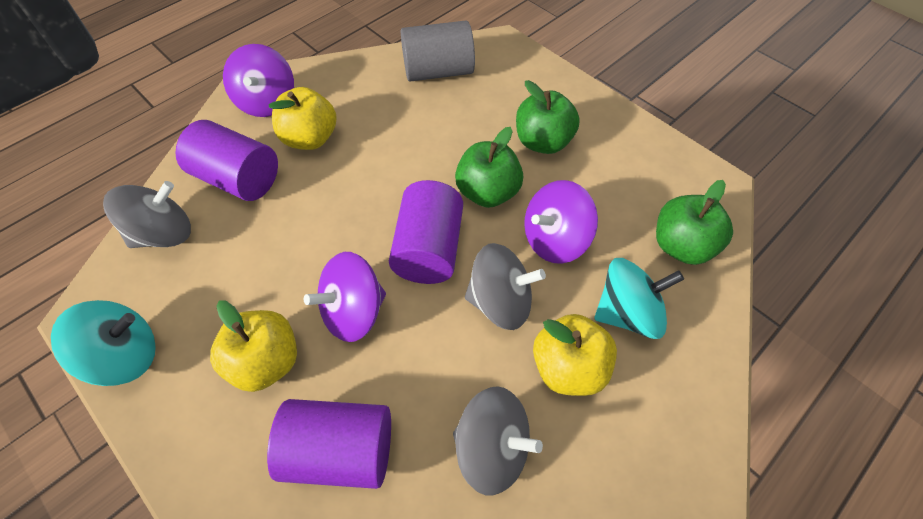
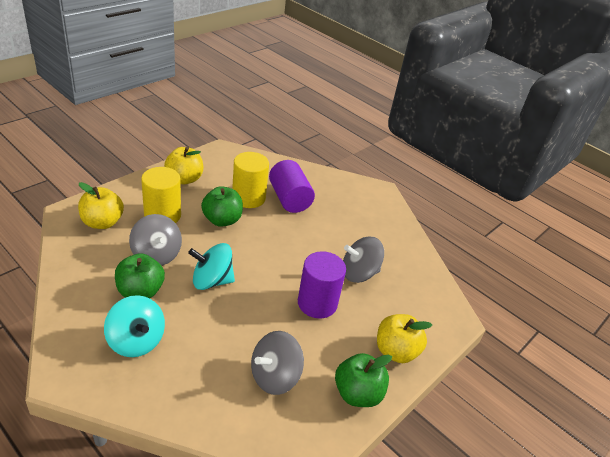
grey cylinder: 1 -> 0
purple cylinder: 3 -> 2
purple spinning top: 3 -> 0
yellow cylinder: 0 -> 2

